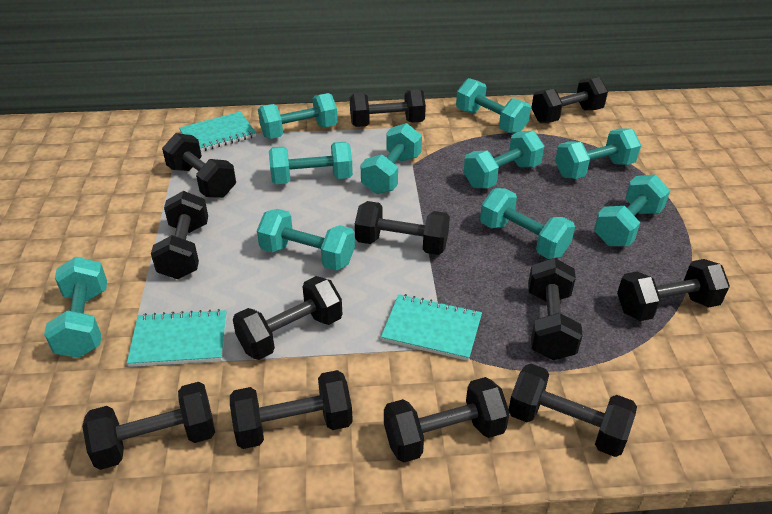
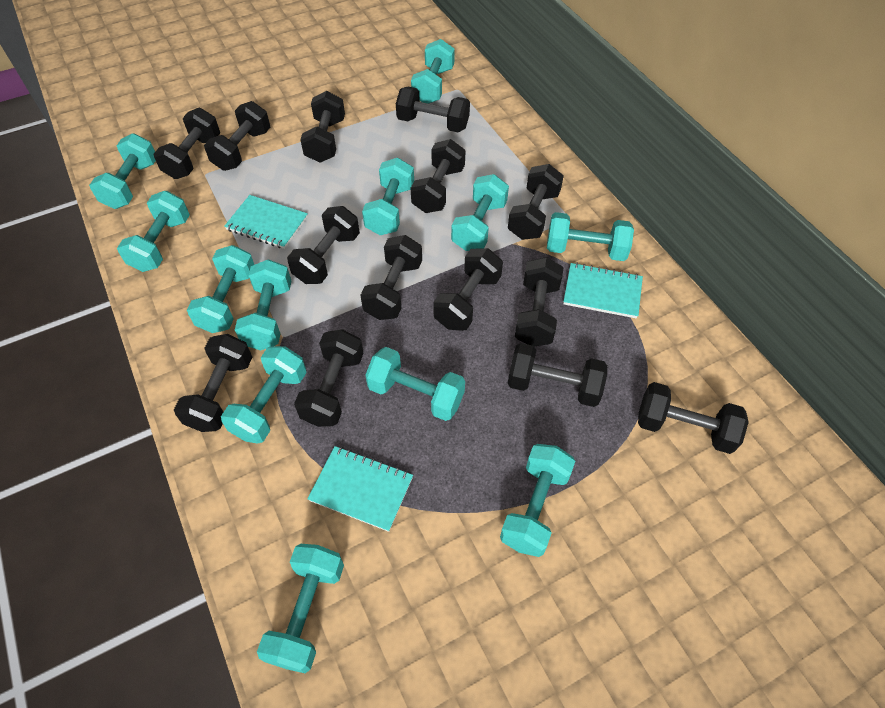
black dumbbell: 12 -> 14
turquoise dumbbell: 10 -> 12

